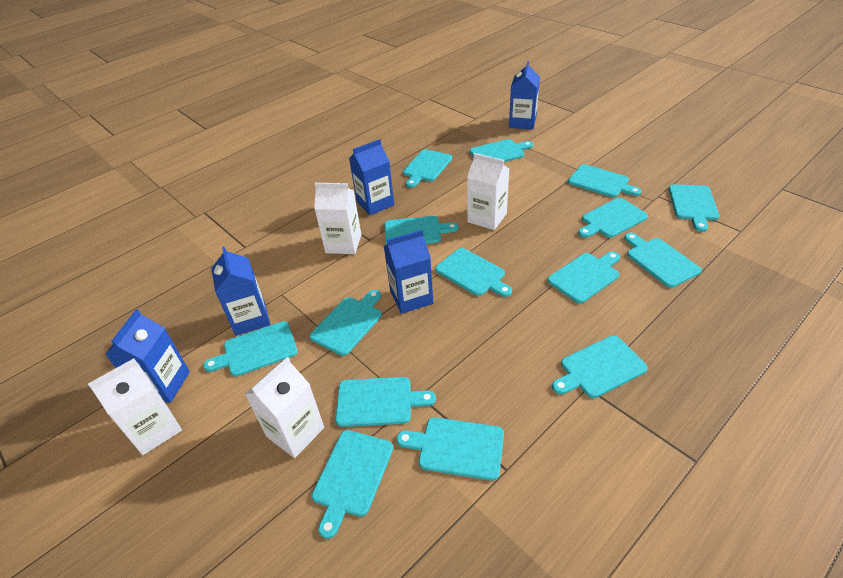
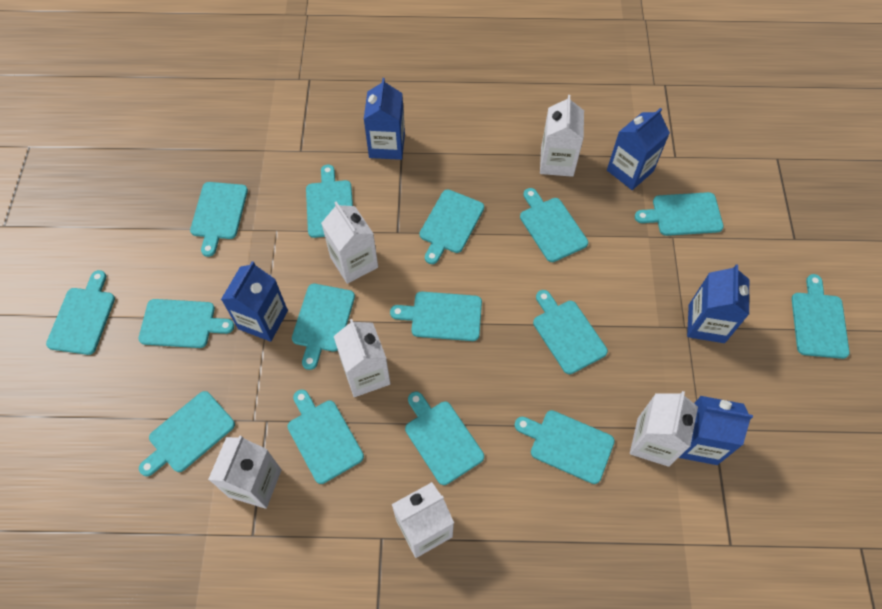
white carton: 4 -> 6

